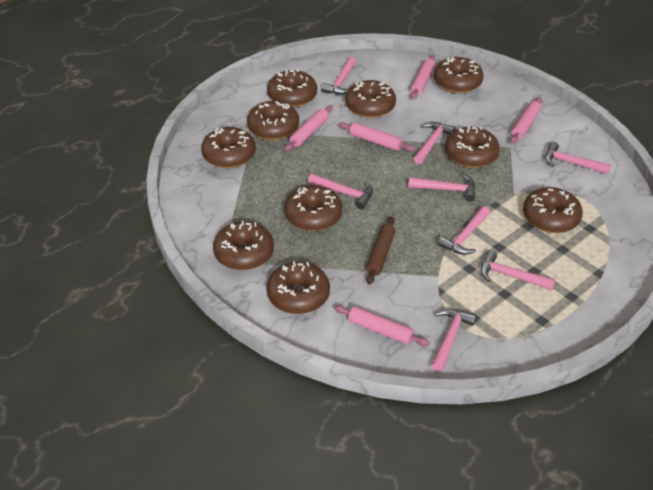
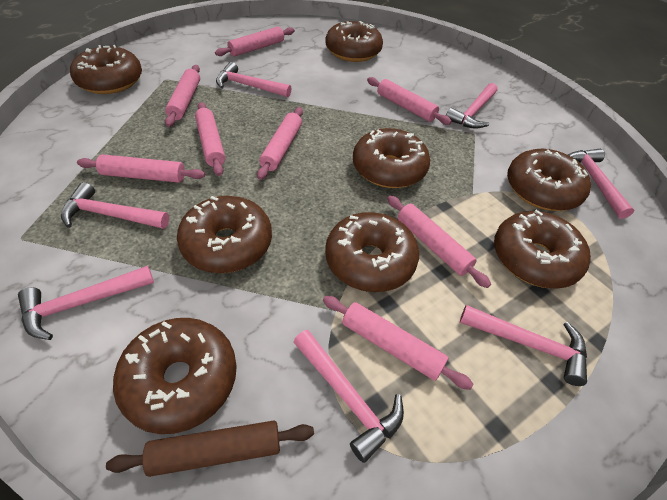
brown donut: 10 -> 8
pink hammer: 8 -> 7
pink rolling pin: 5 -> 8

